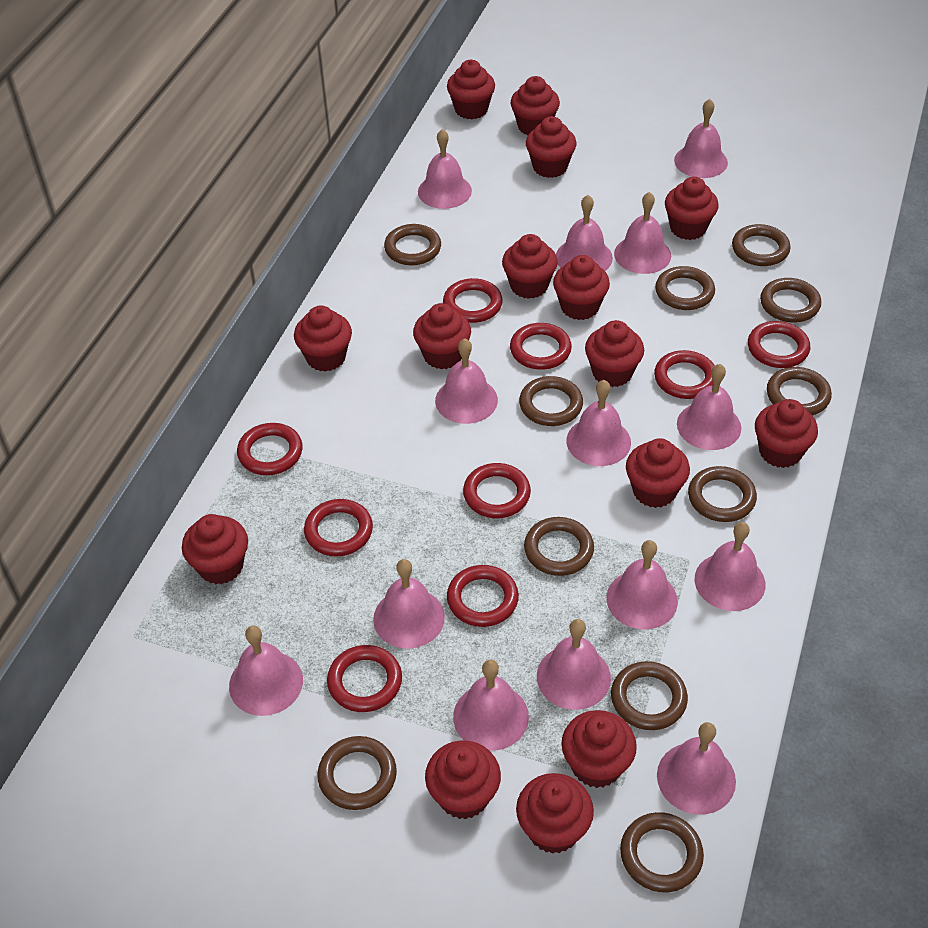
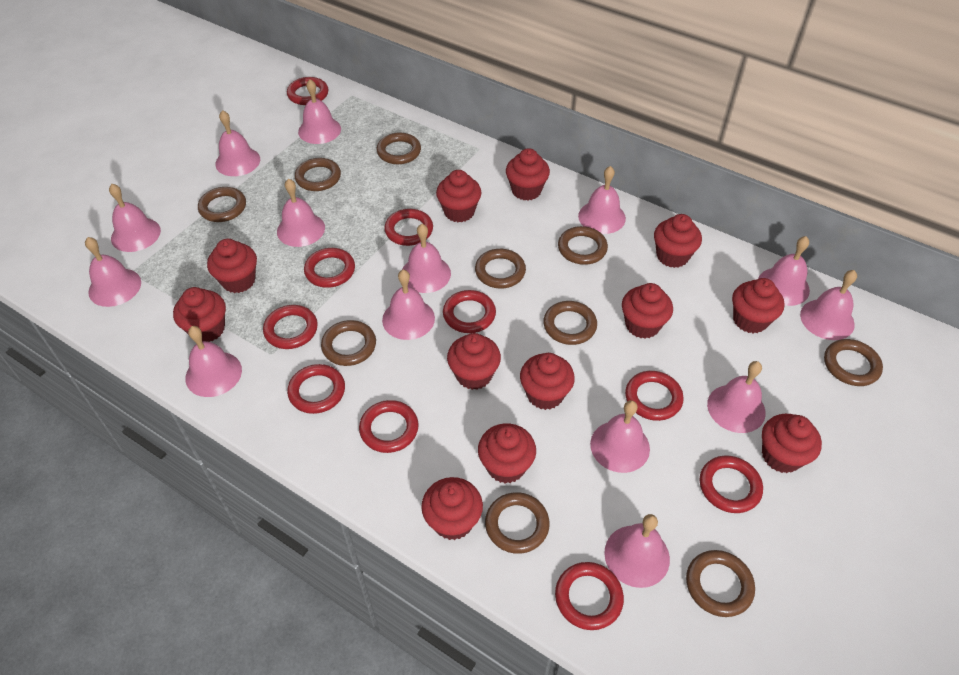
brown ring: 11 -> 10
red cupcake: 15 -> 12
red ring: 9 -> 10

